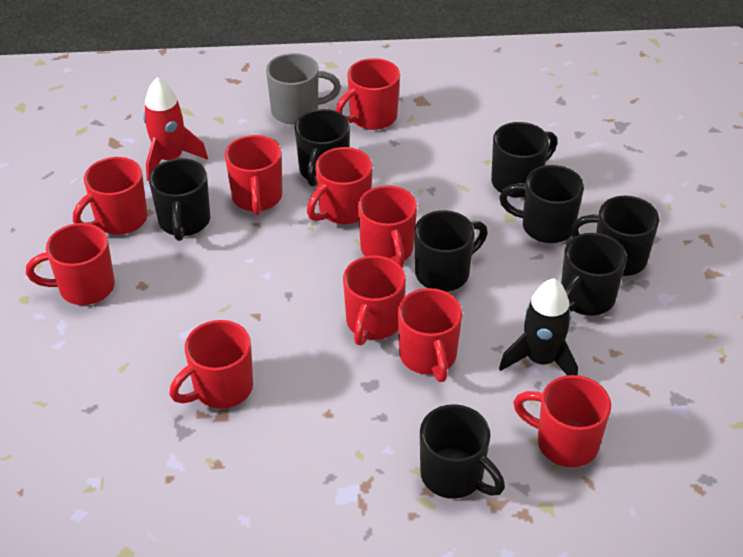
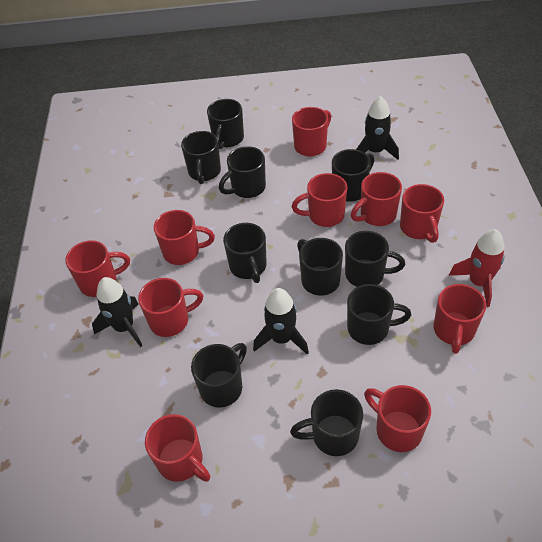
black mug: 8 -> 10
black rocket: 1 -> 3
grey mug: 1 -> 0

